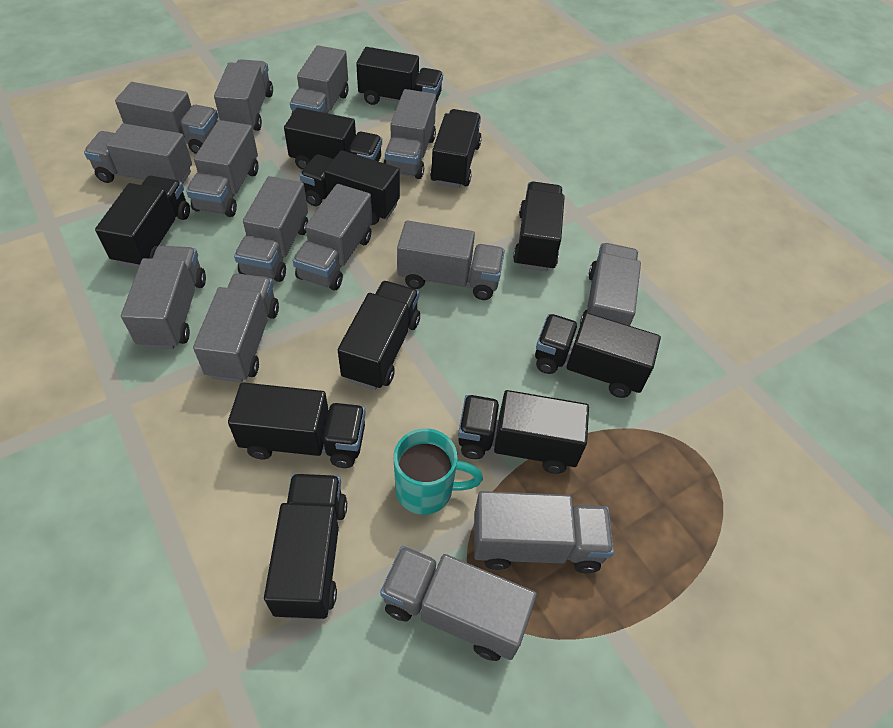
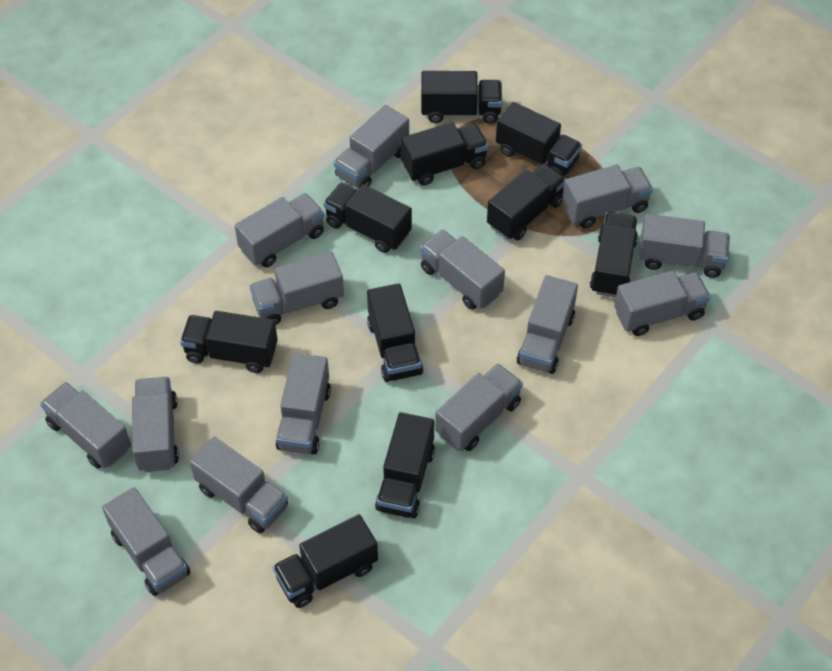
black truck: 11 -> 10
turquoise mug: 1 -> 0

